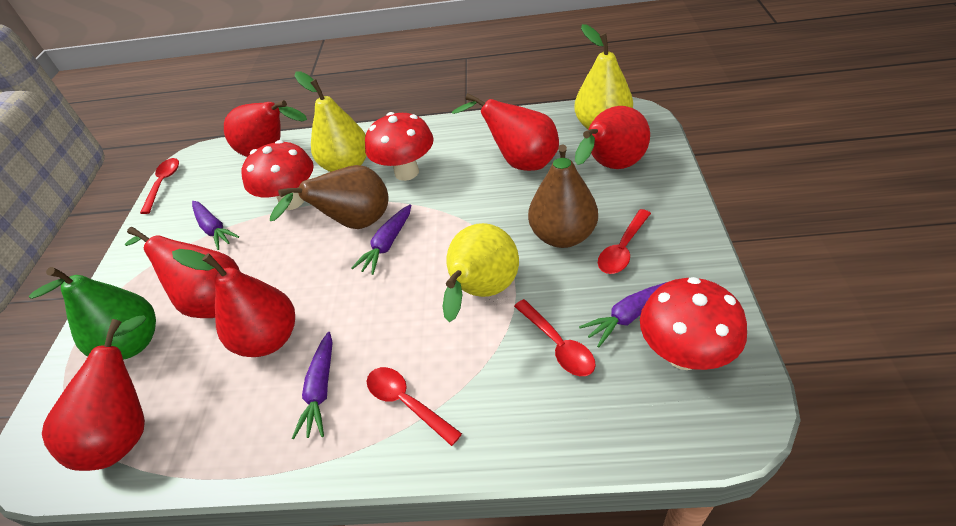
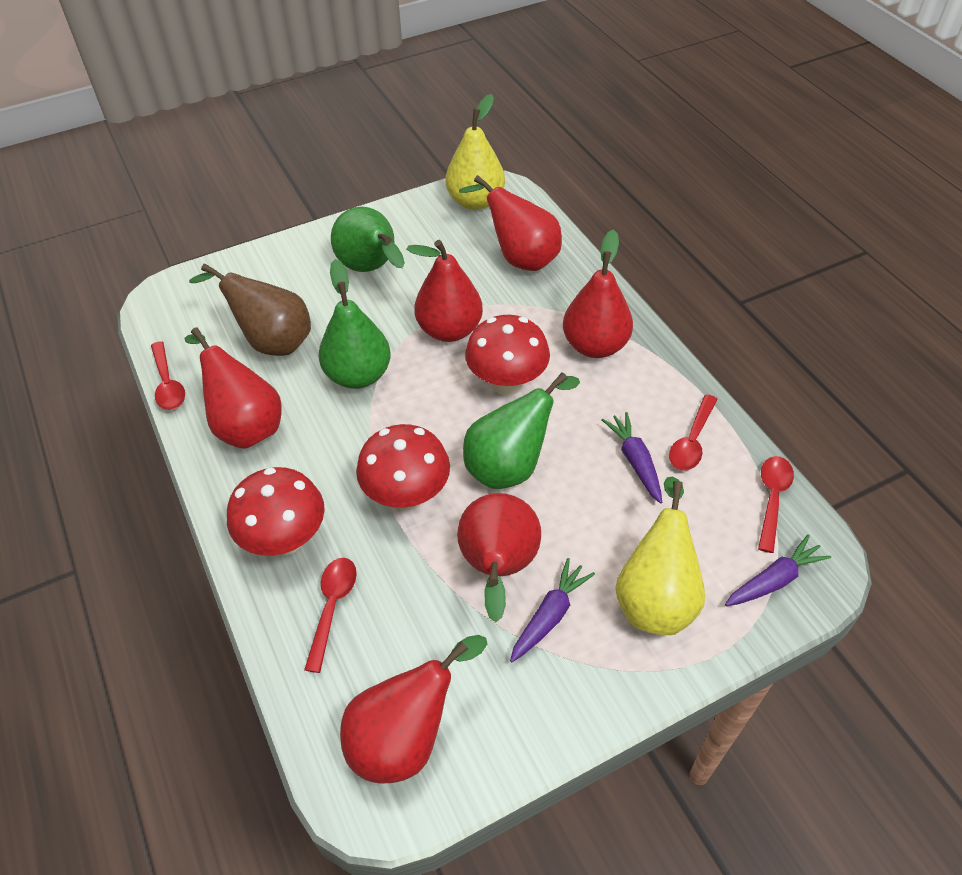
brown pear: 2 -> 1
green pear: 1 -> 3
purple carrot: 4 -> 3
yellow pear: 3 -> 2

